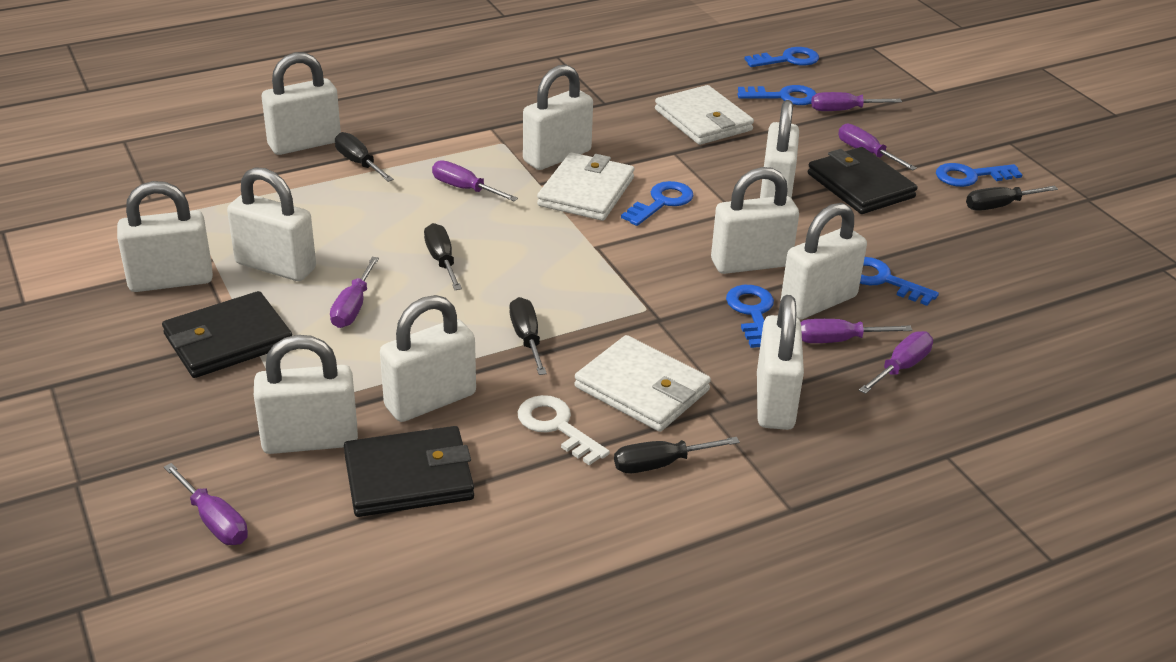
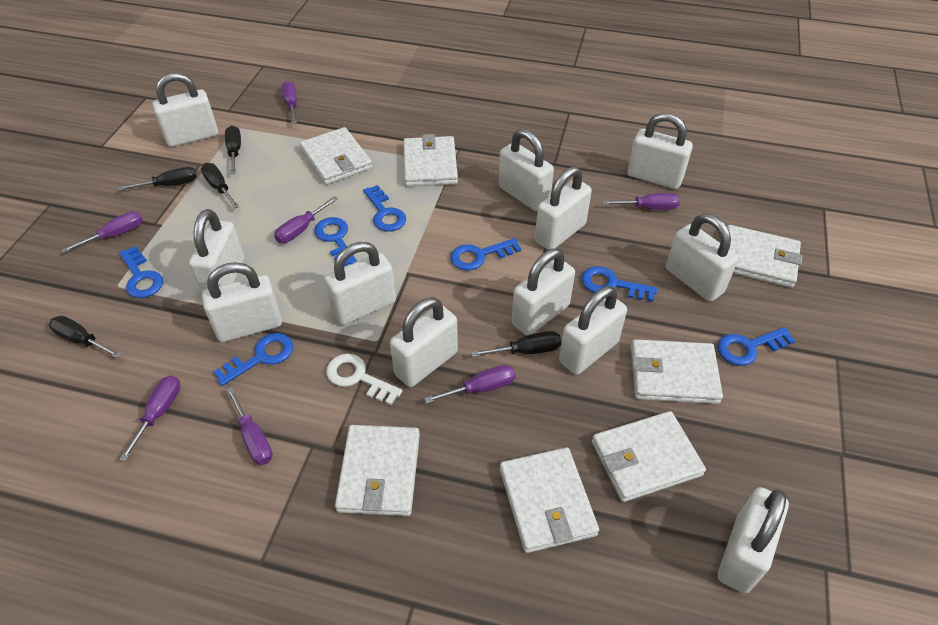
black wallet: 3 -> 0
blue key: 6 -> 7
white padlock: 10 -> 12
white wallet: 3 -> 7

